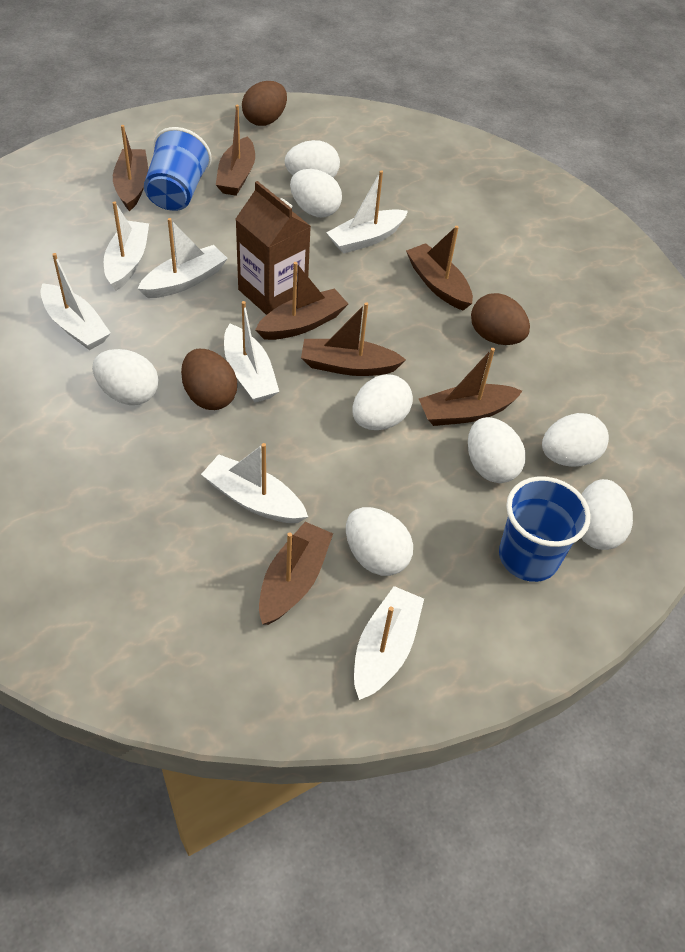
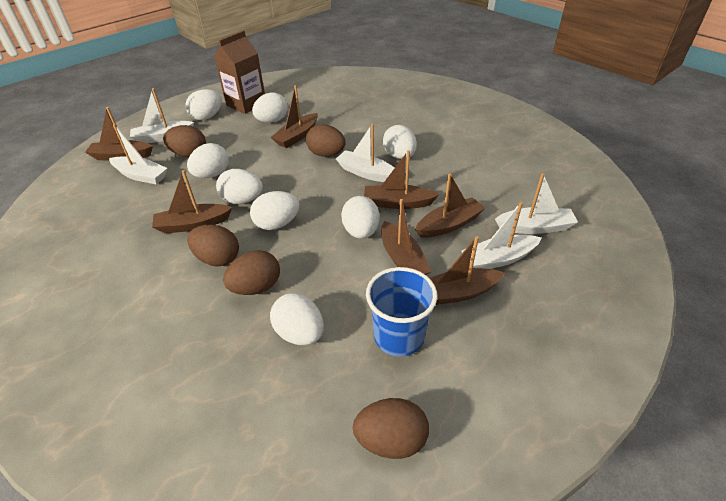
blue cup: 2 -> 1
brown egg: 3 -> 5
white boat: 7 -> 5

